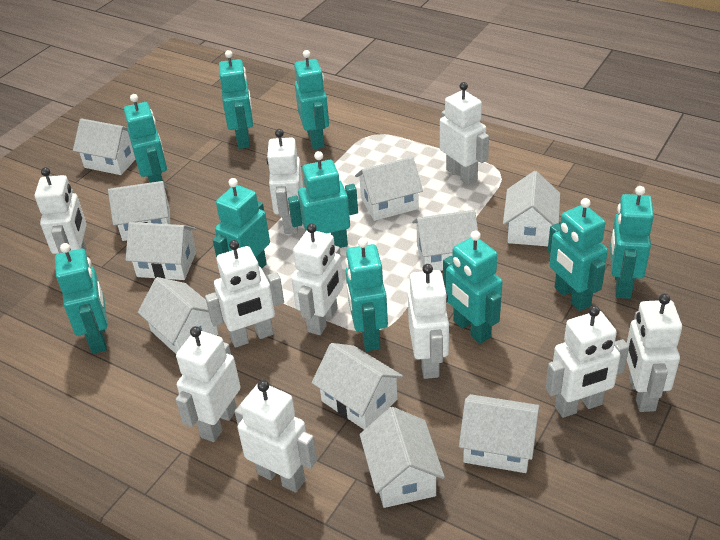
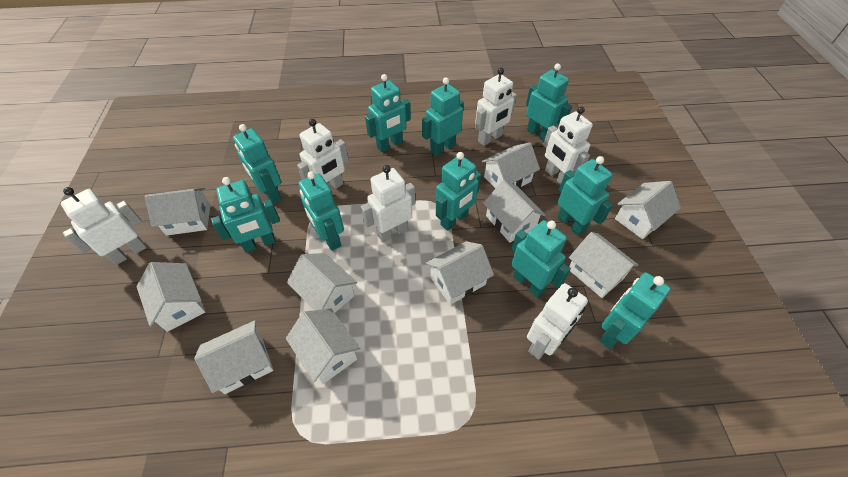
white robot: 10 -> 6

